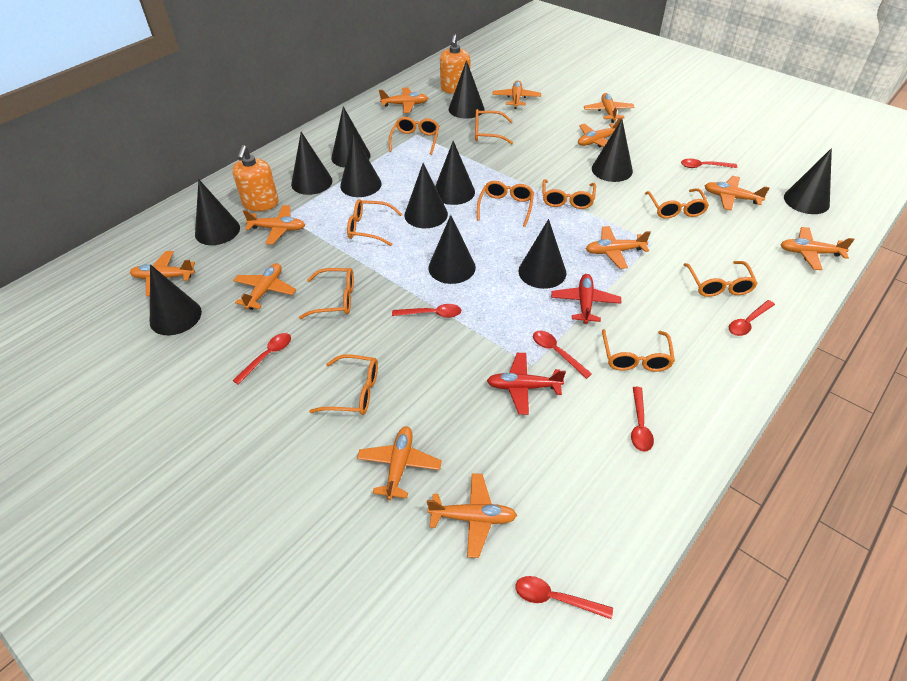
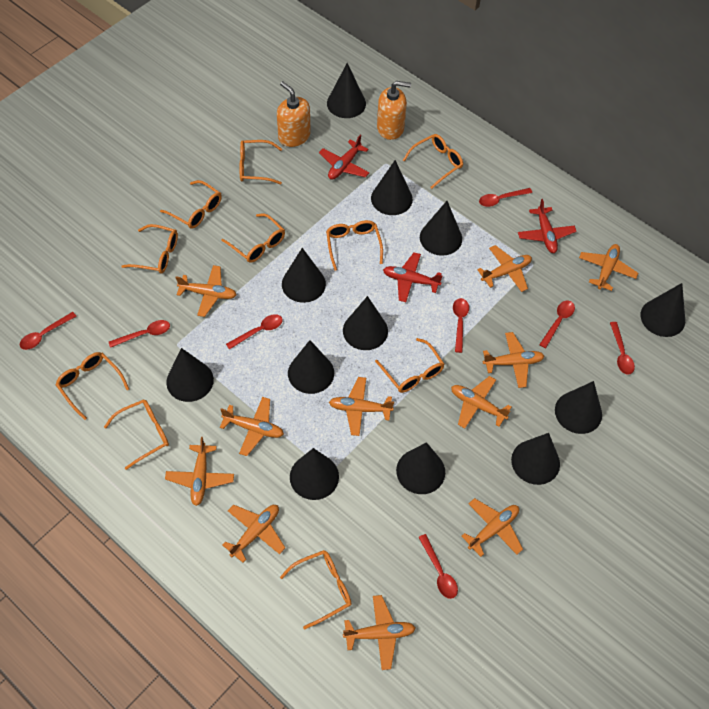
orange plane: 12 -> 11
red plane: 2 -> 3
red spoon: 7 -> 8

